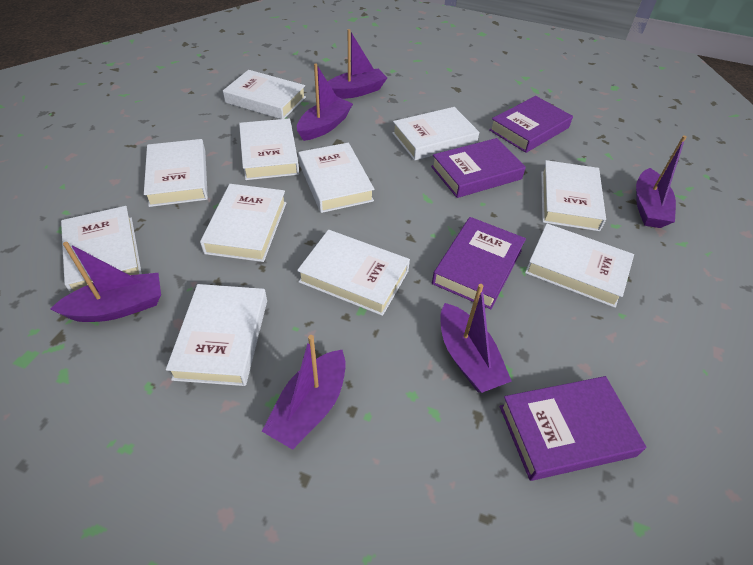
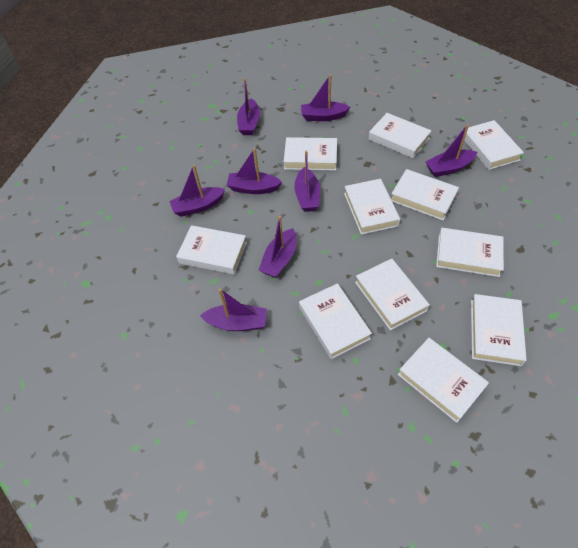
purple boat: 6 -> 8
purple book: 4 -> 0

